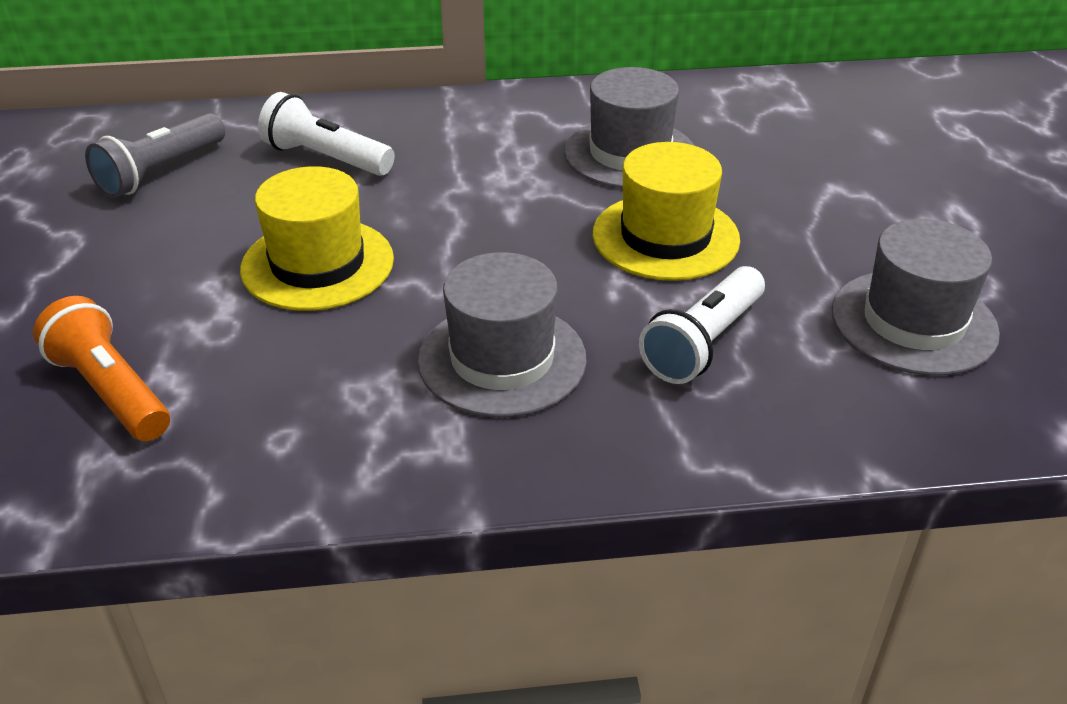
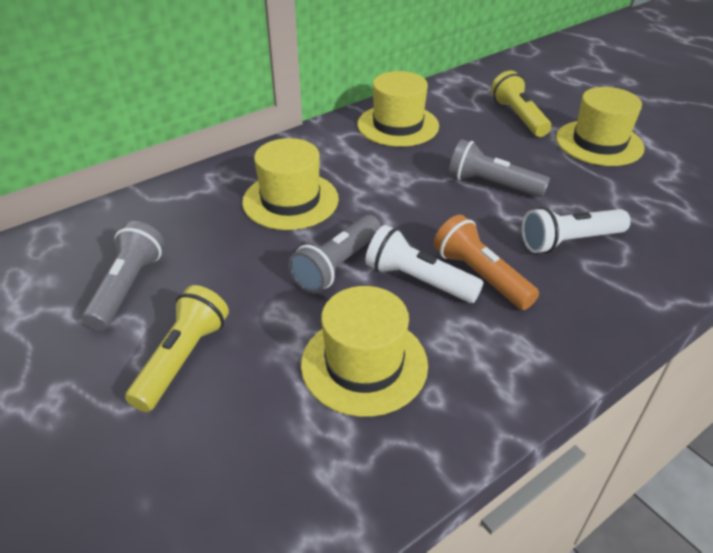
grey flashlight: 1 -> 3
grey hat: 3 -> 0
yellow flashlight: 0 -> 2
yellow hat: 2 -> 4

